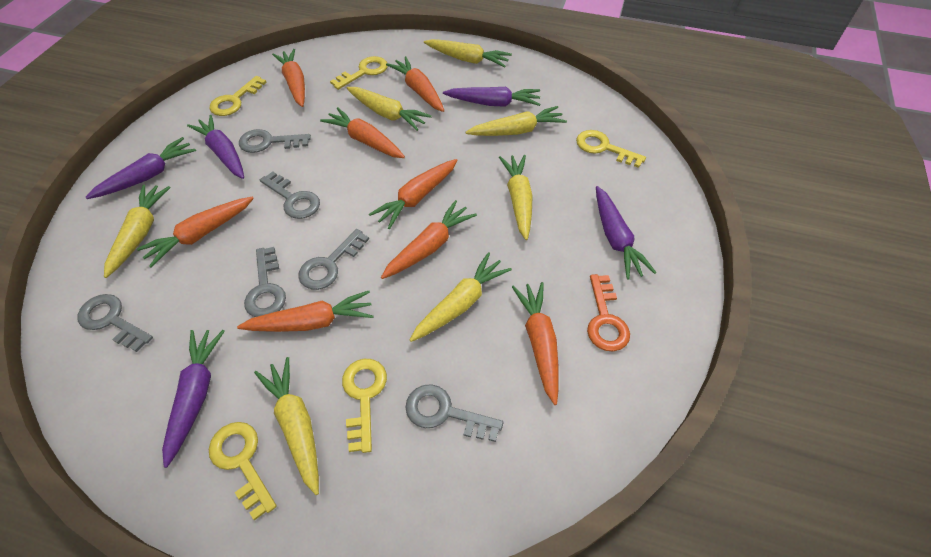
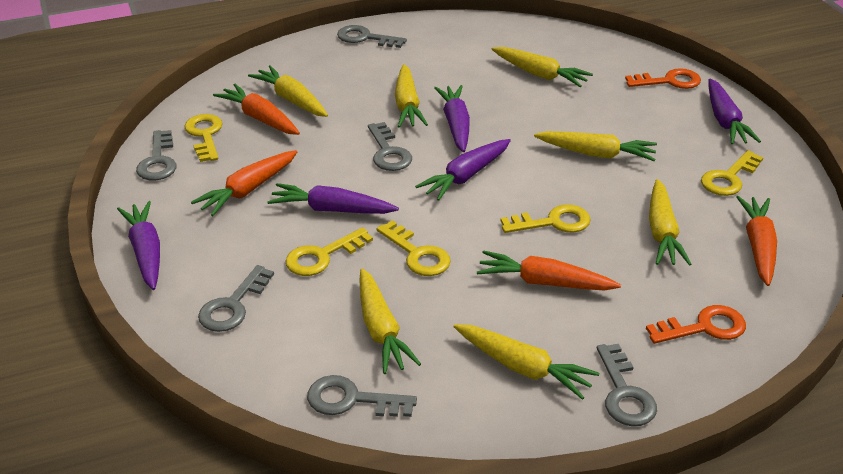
orange carrot: 8 -> 4
orange key: 1 -> 2

